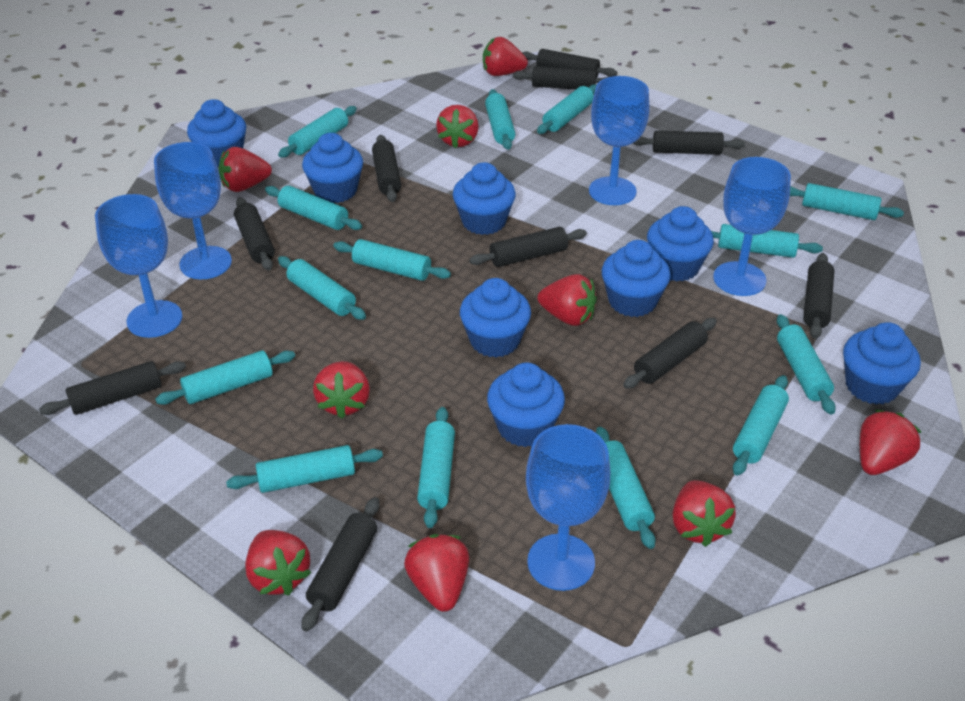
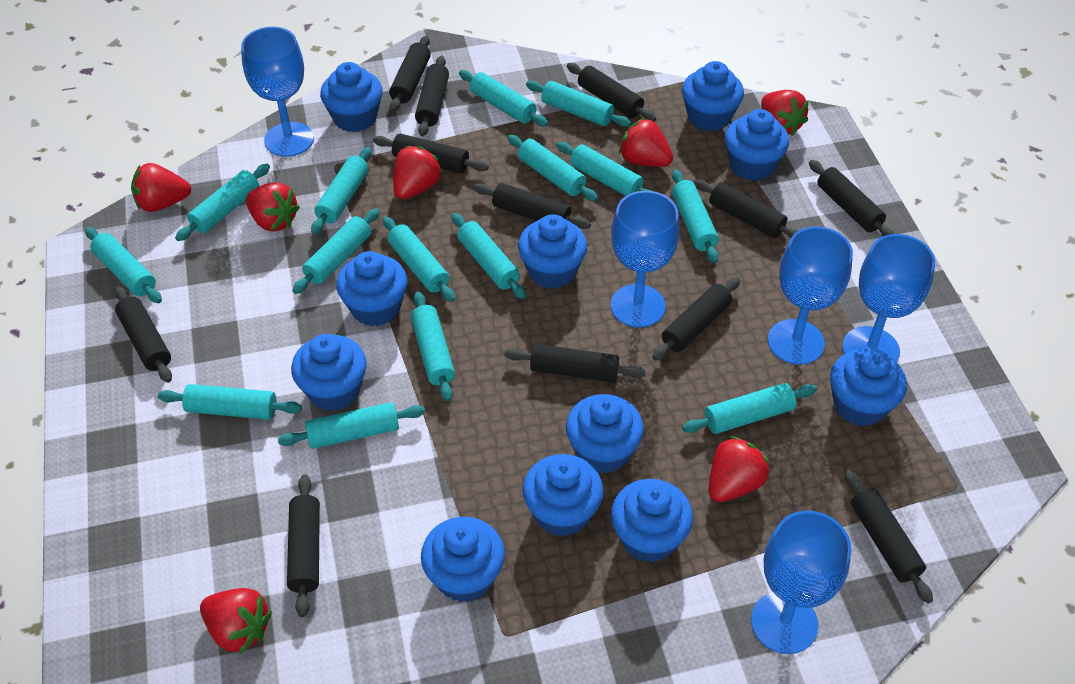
black rolling pin: 10 -> 12
blue cupcake: 8 -> 11
red strawberry: 9 -> 7
turquoise rolling pin: 14 -> 15

